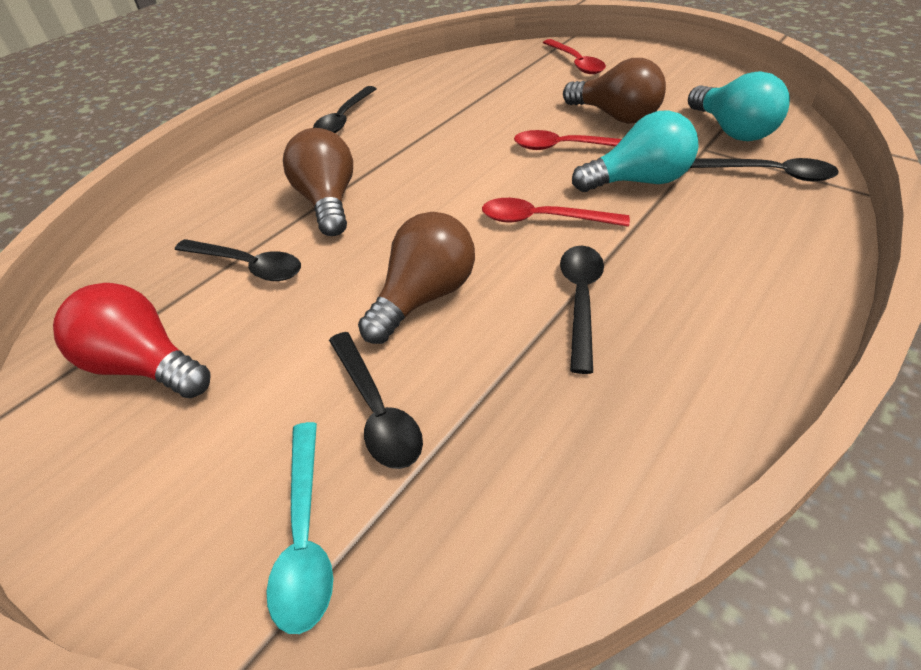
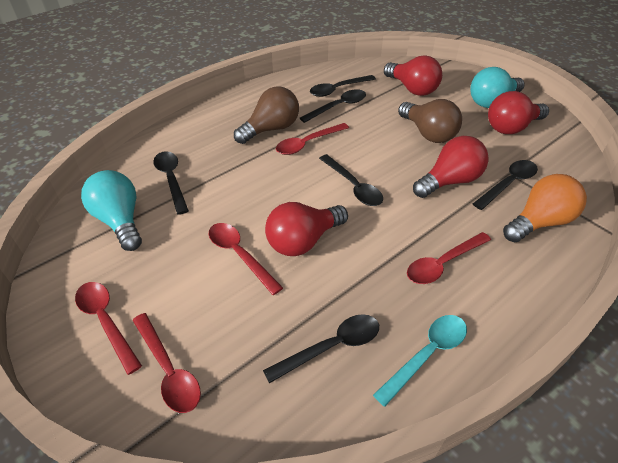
black spoon: 5 -> 6
brown light bulb: 3 -> 2
orange light bulb: 0 -> 1
red light bulb: 1 -> 4
red spoon: 3 -> 5

